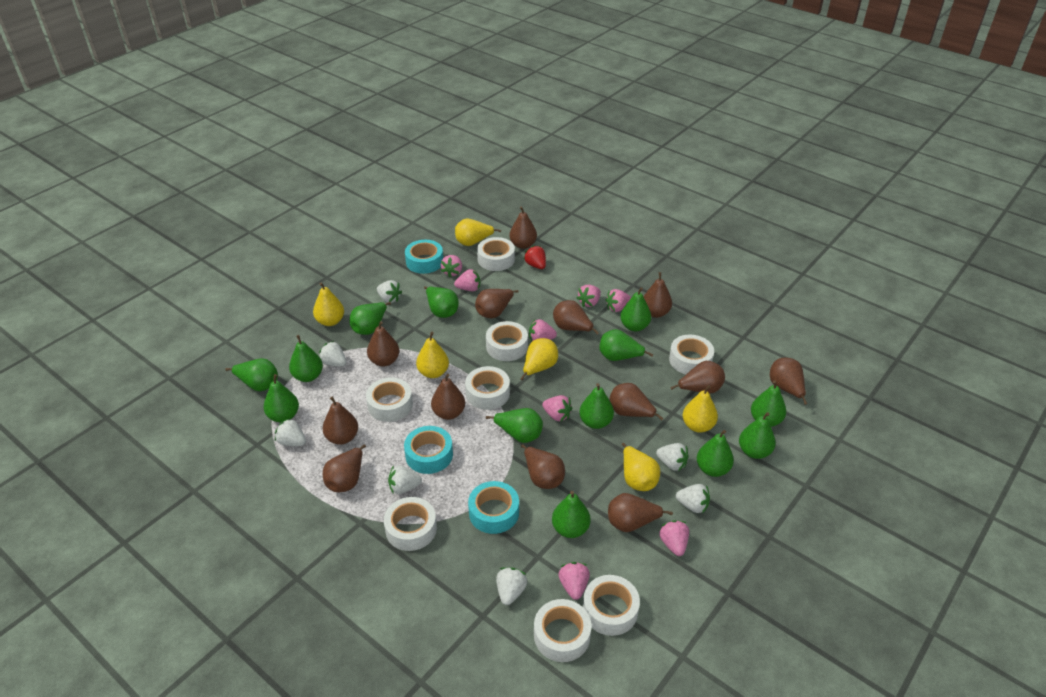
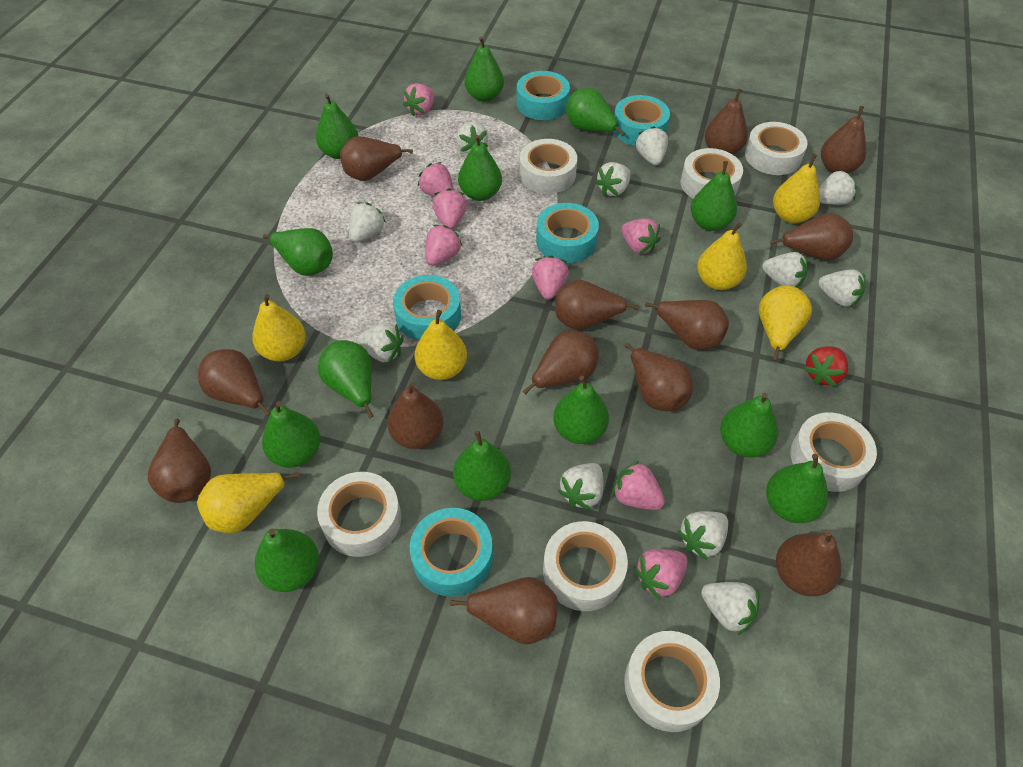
turquoise tape: 3 -> 5
white strawberry: 7 -> 11
white tape: 8 -> 7

